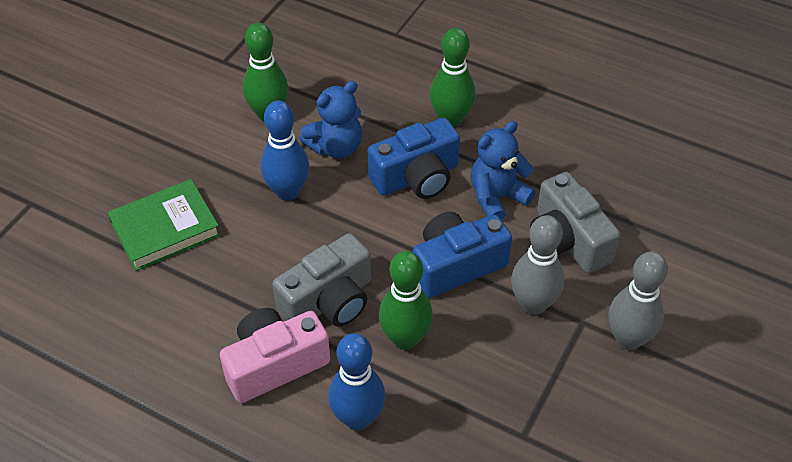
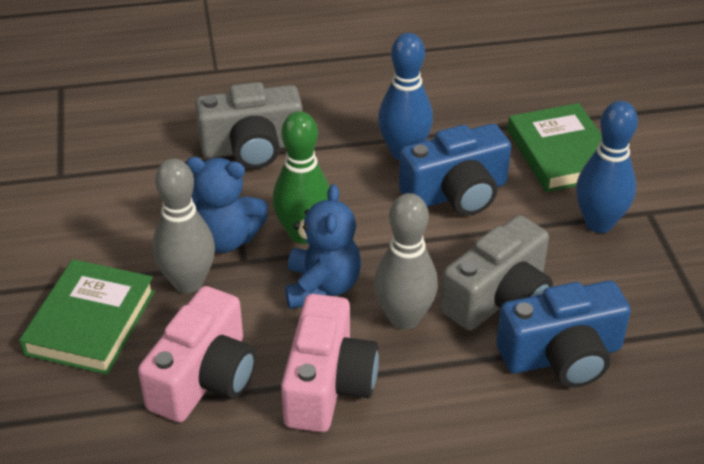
green book: 1 -> 2
green bowling pin: 3 -> 1
pink camera: 1 -> 2

